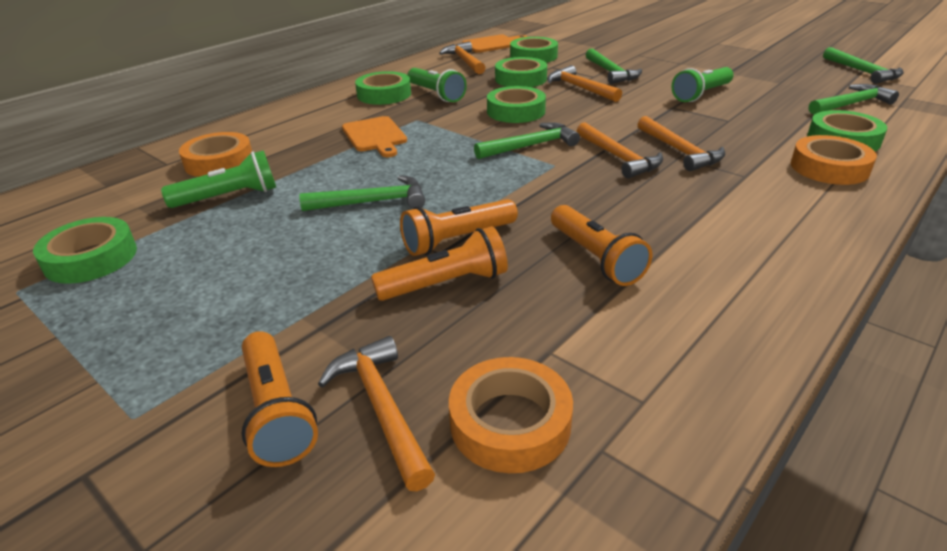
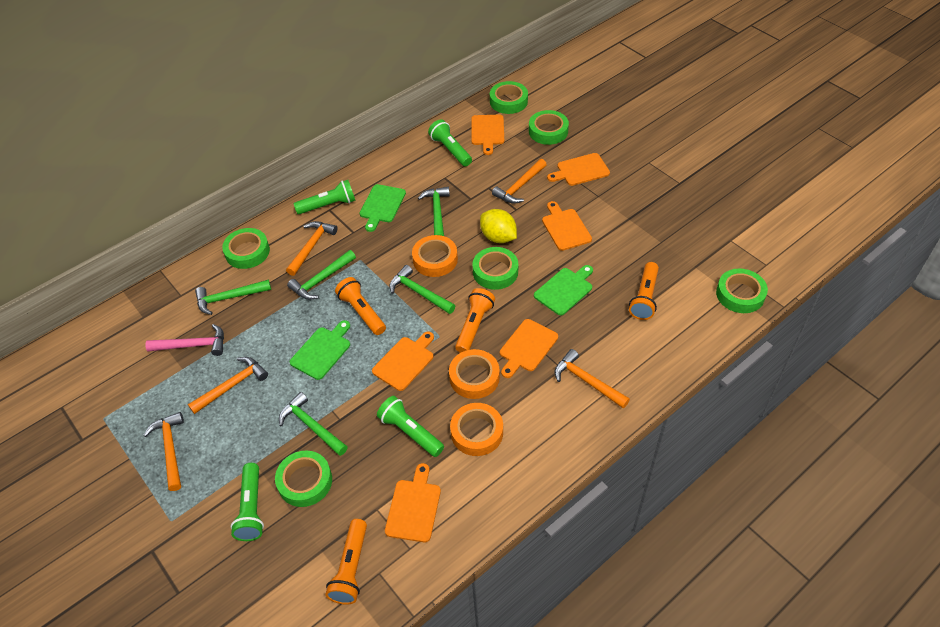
green cutting board: 0 -> 3
green flashlight: 3 -> 4
orange cutting board: 2 -> 6
pink hammer: 0 -> 1
yellow lemon: 0 -> 1

